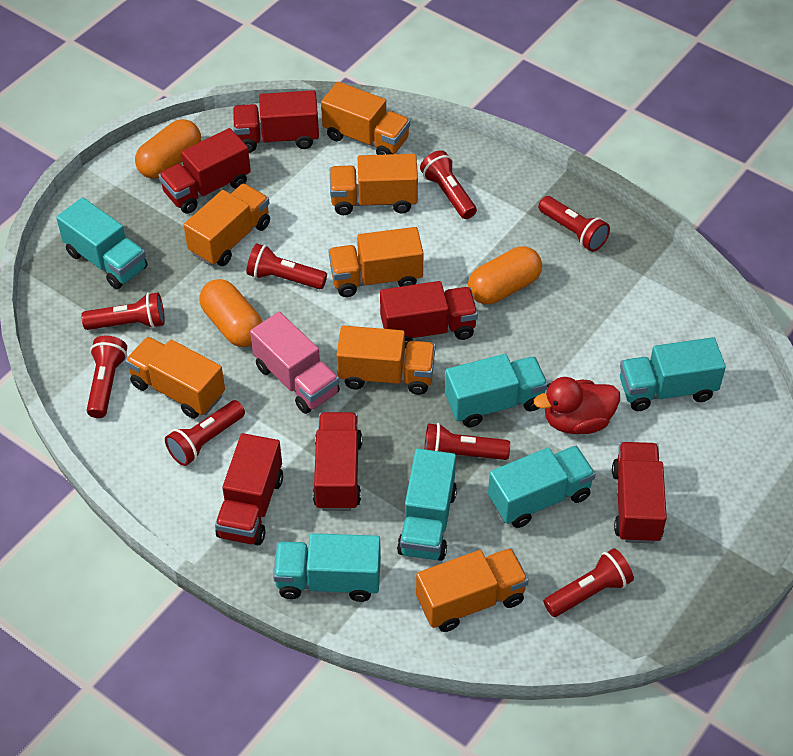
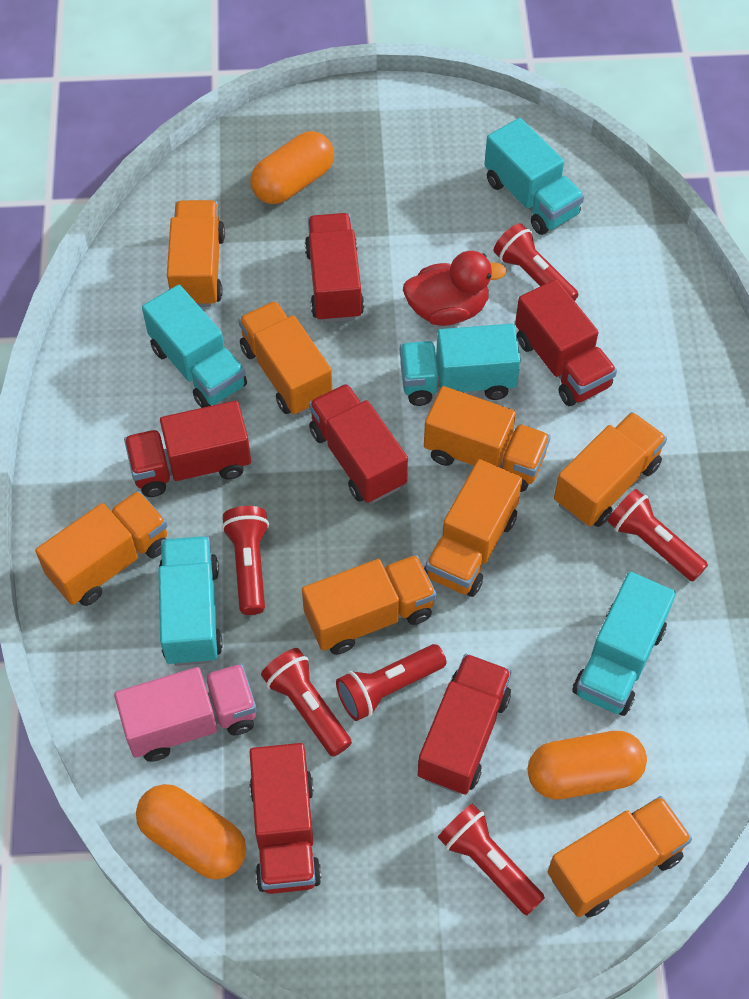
orange truck: 7 -> 8
red flashlight: 8 -> 6
turquoise truck: 6 -> 5

